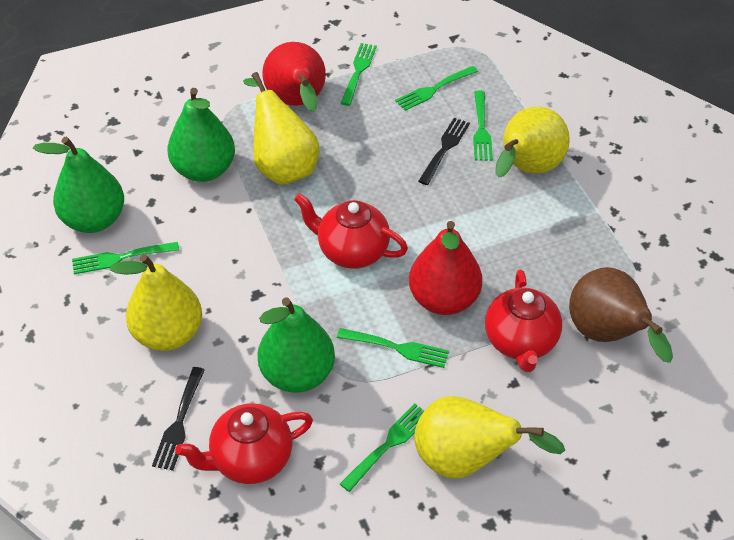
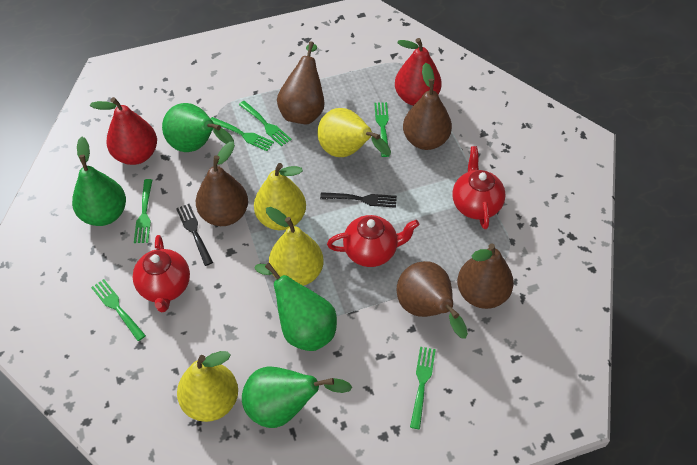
brown pear: 1 -> 5
green pear: 3 -> 4

